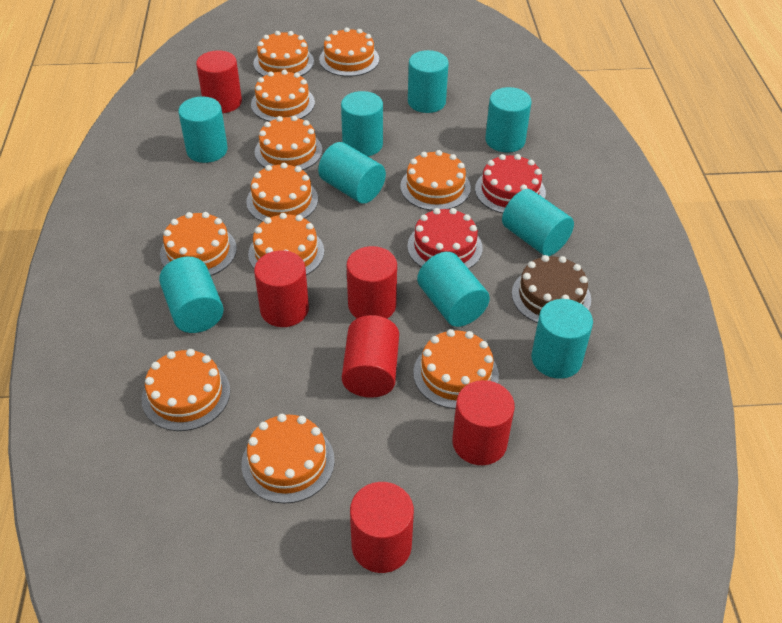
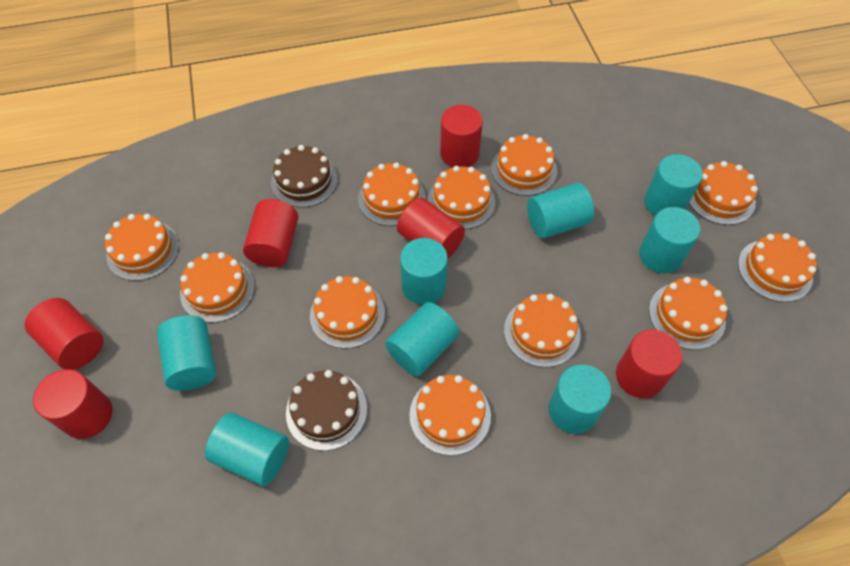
brown cake: 1 -> 2
red cake: 2 -> 0
turquoise cylinder: 9 -> 8

